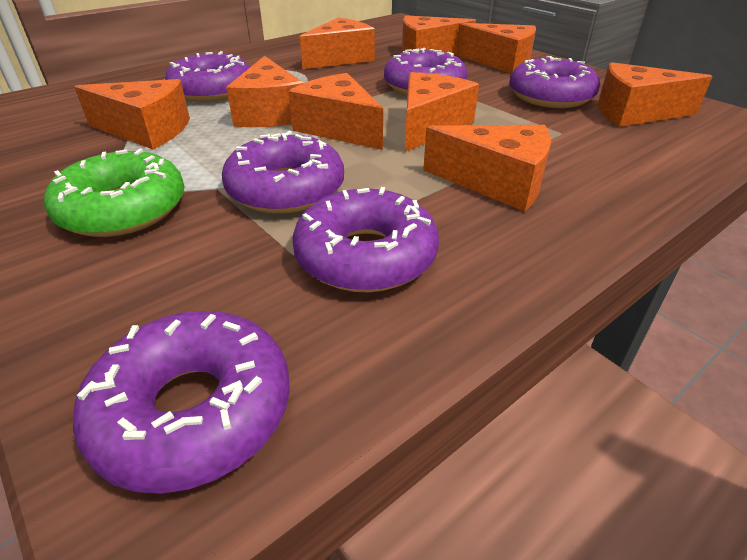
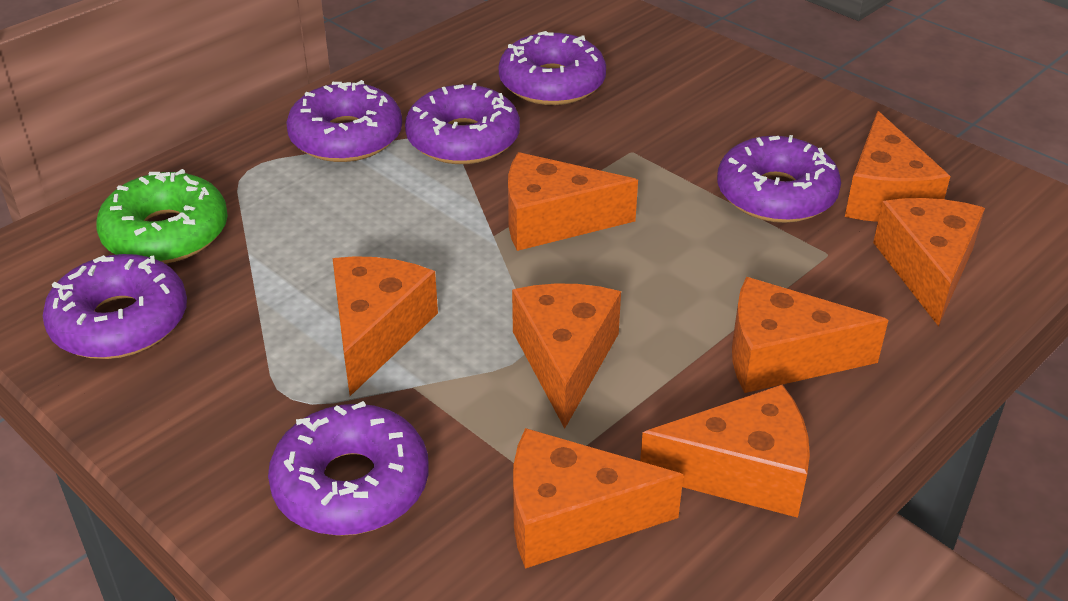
orange cheese: 9 -> 8

